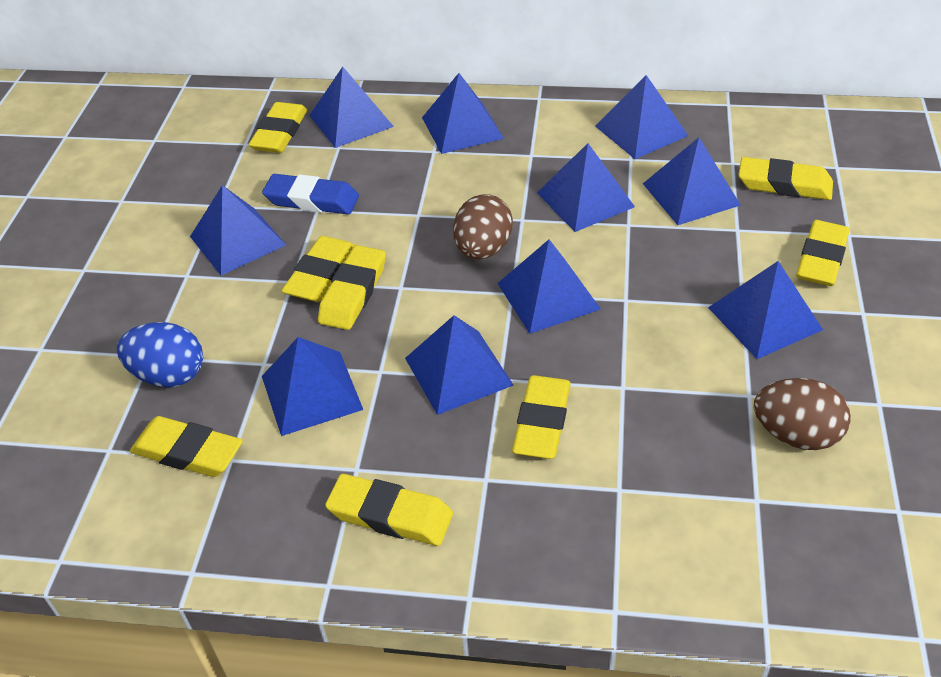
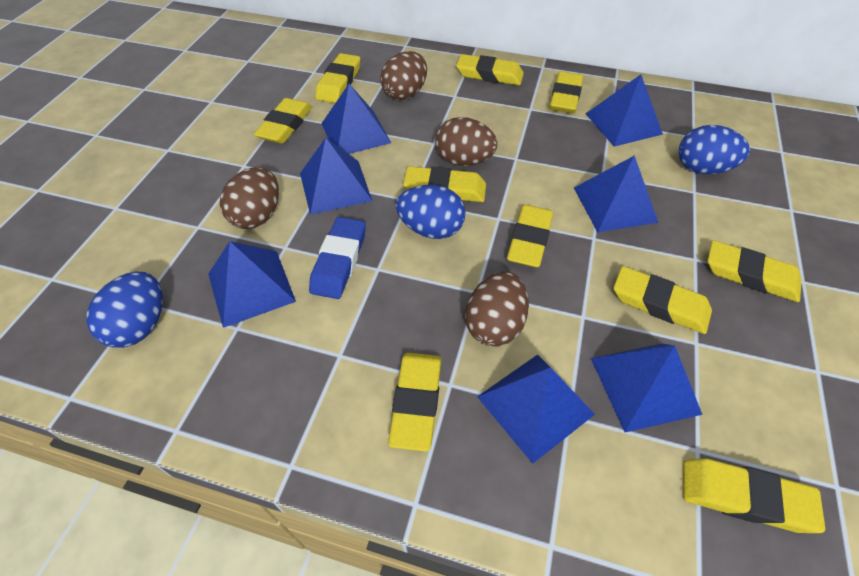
blue egg: 1 -> 3
blue pyramid: 10 -> 7
brown egg: 2 -> 4
yellow eraser: 8 -> 10

